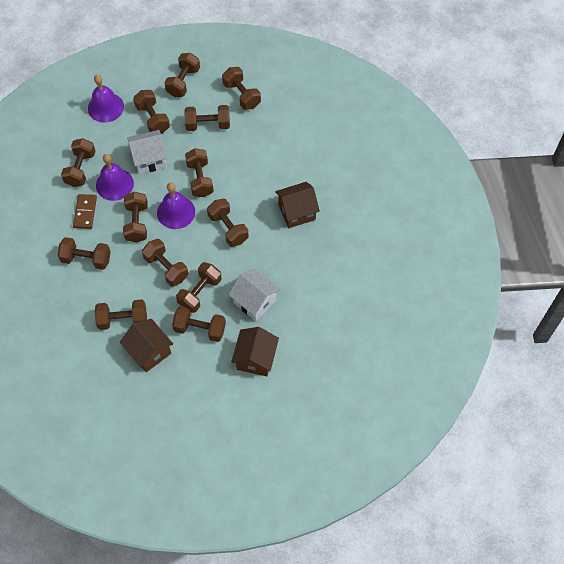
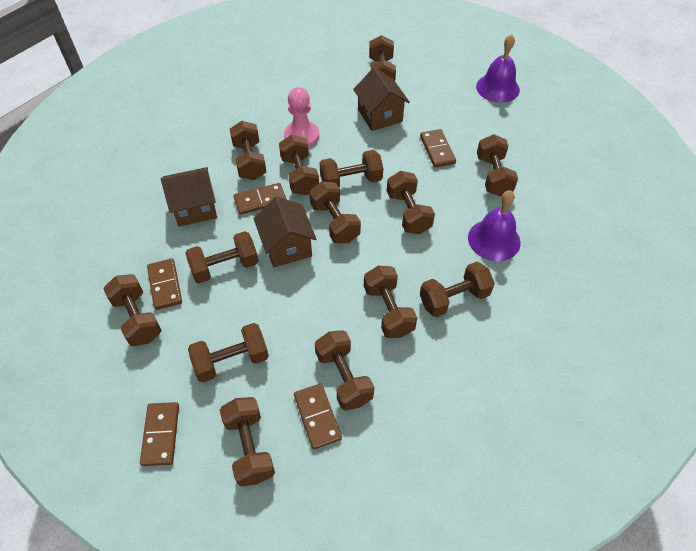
brown domino: 1 -> 5
brown dumbbell: 13 -> 14
pink pawn: 0 -> 1
purple bell: 3 -> 2
white house: 2 -> 0

